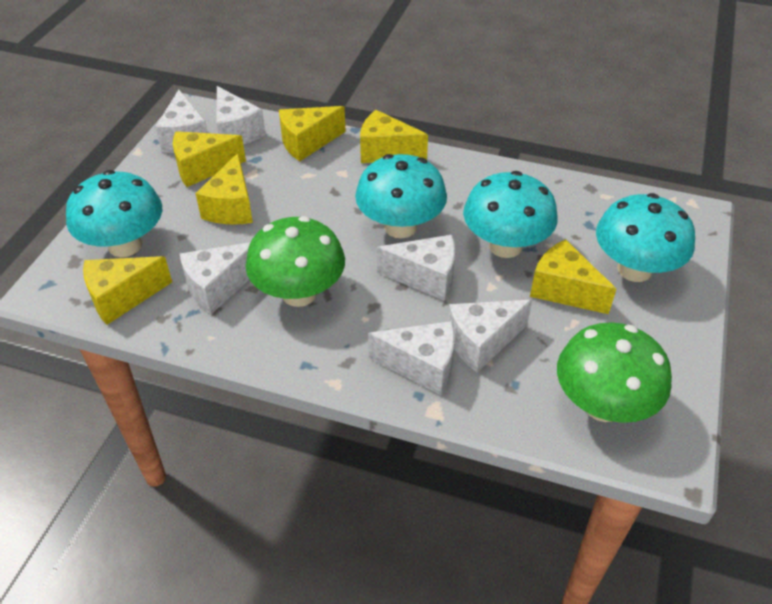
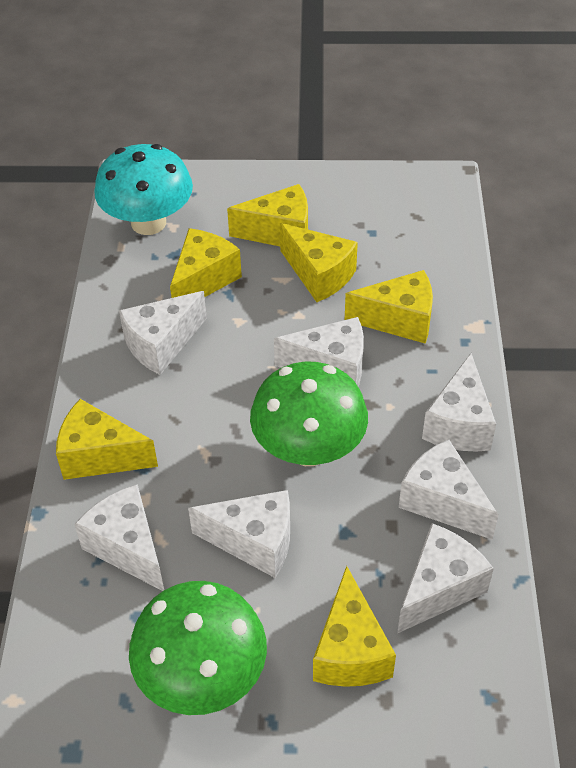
turquoise mushroom: 4 -> 1
white cheese: 6 -> 7

